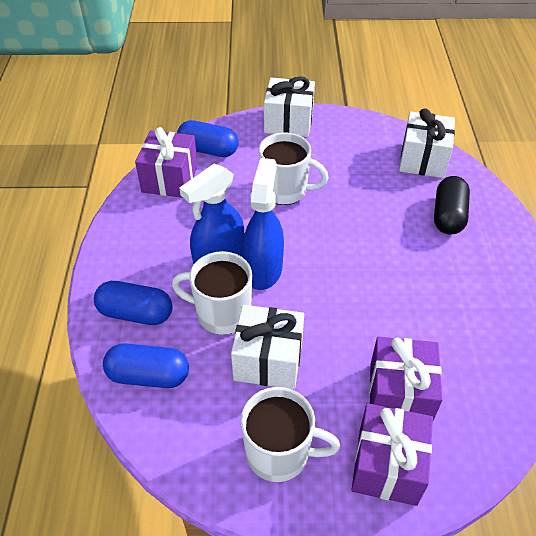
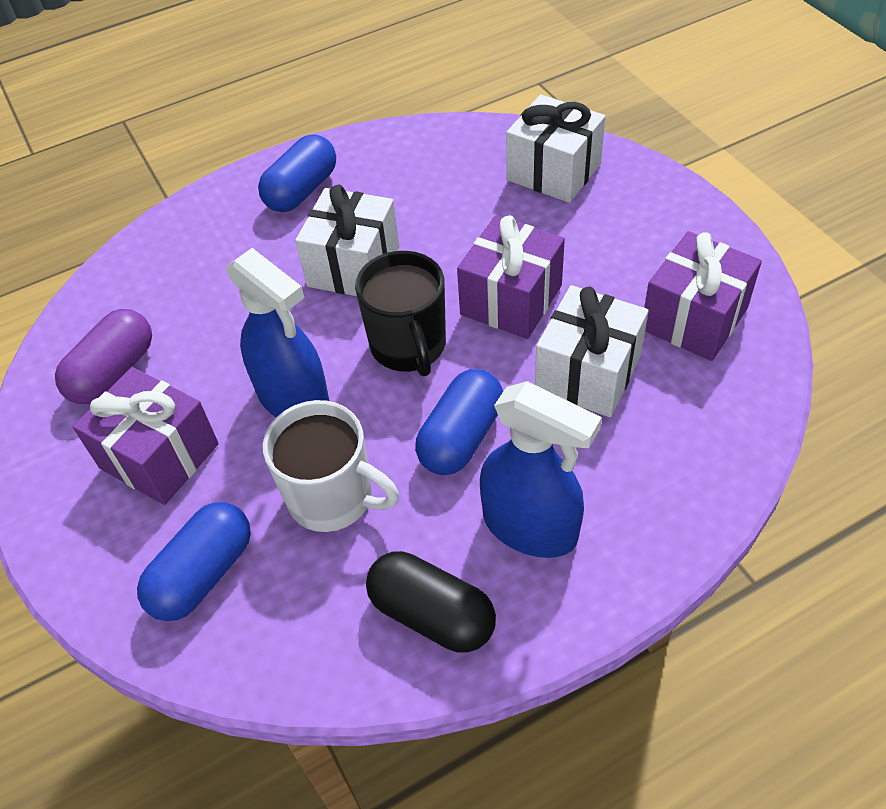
black mug: 0 -> 1
purple capsule: 0 -> 1
white mug: 3 -> 1

